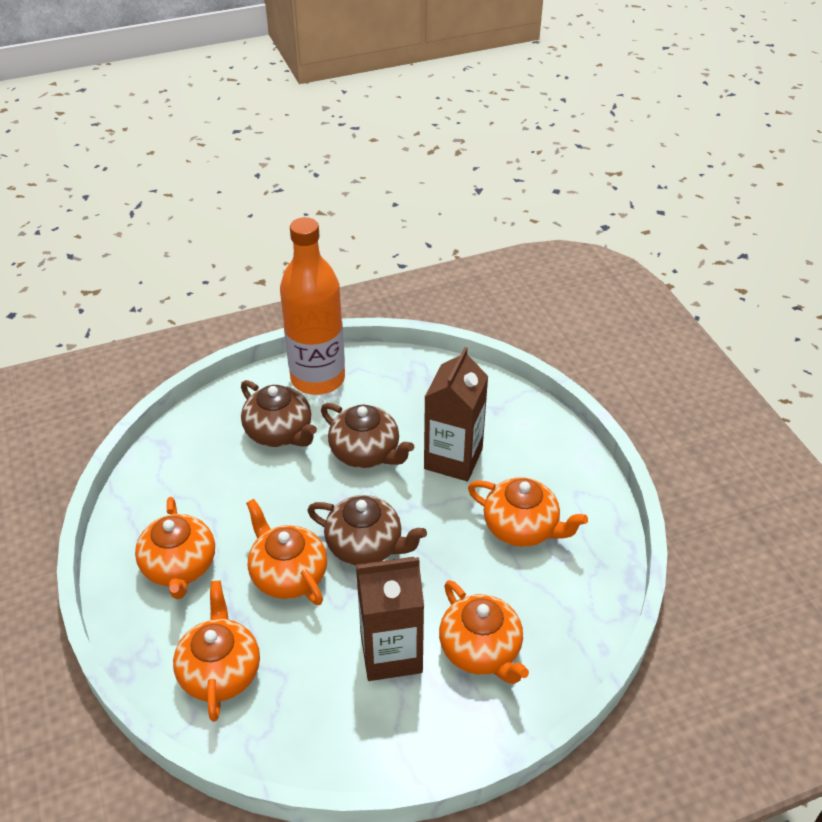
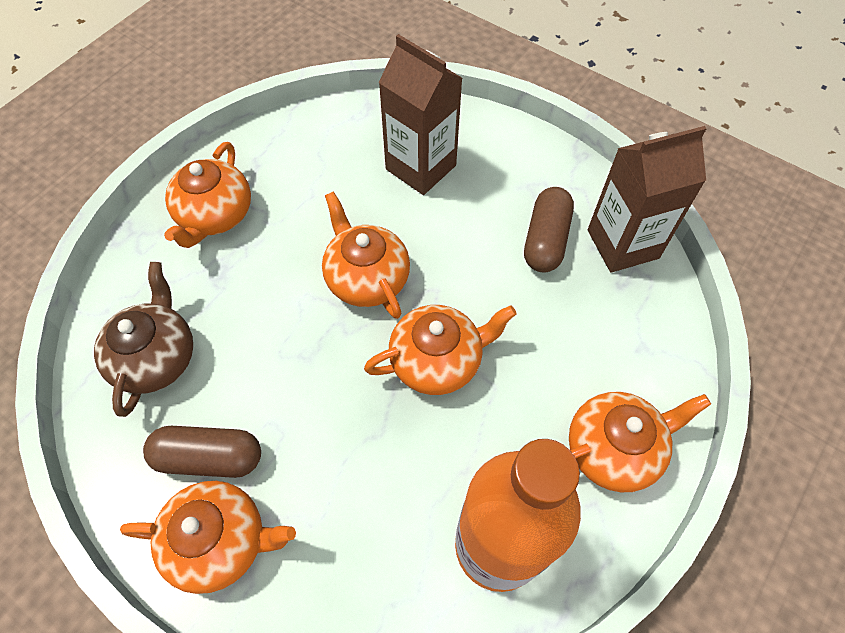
brown capsule: 0 -> 2
brown teapot: 3 -> 1

